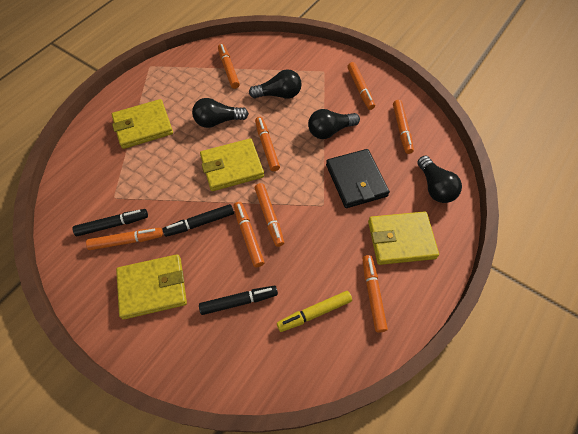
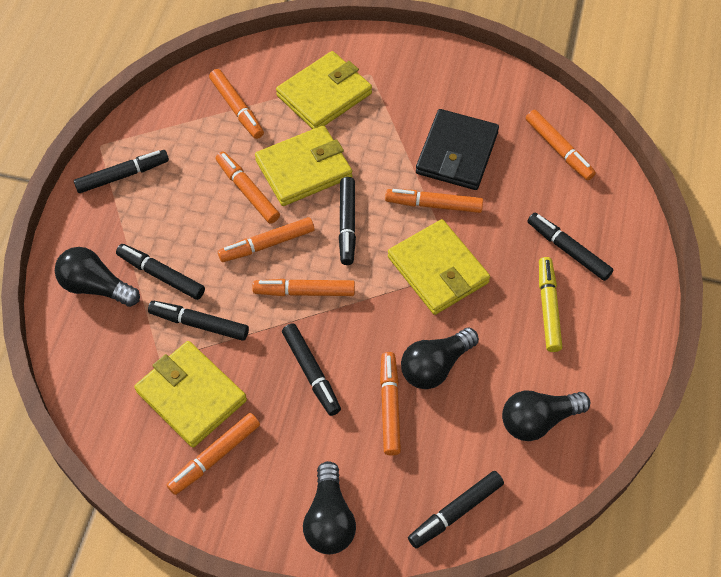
black marker: 3 -> 7

